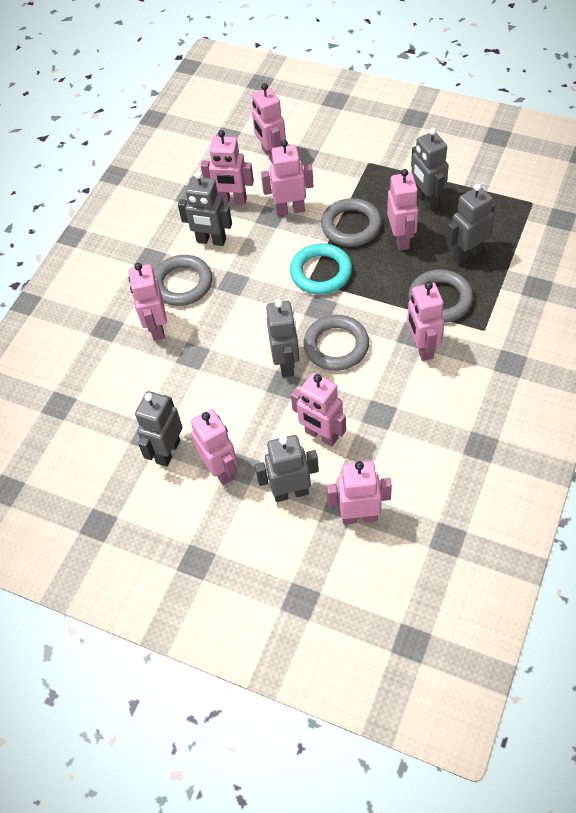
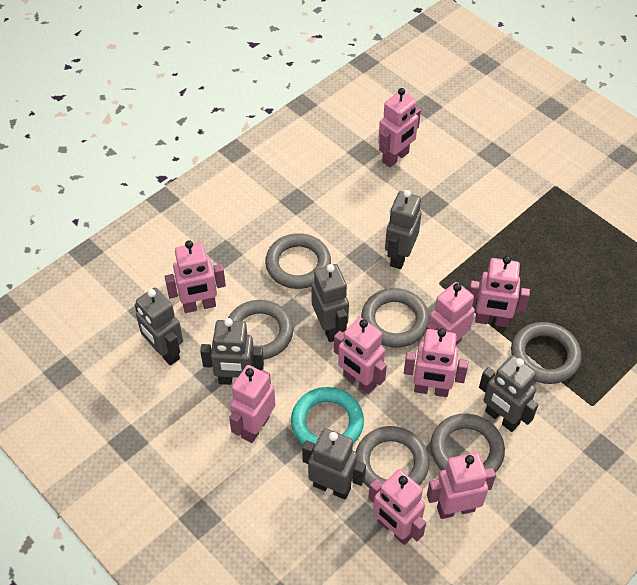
grey ring: 4 -> 6

